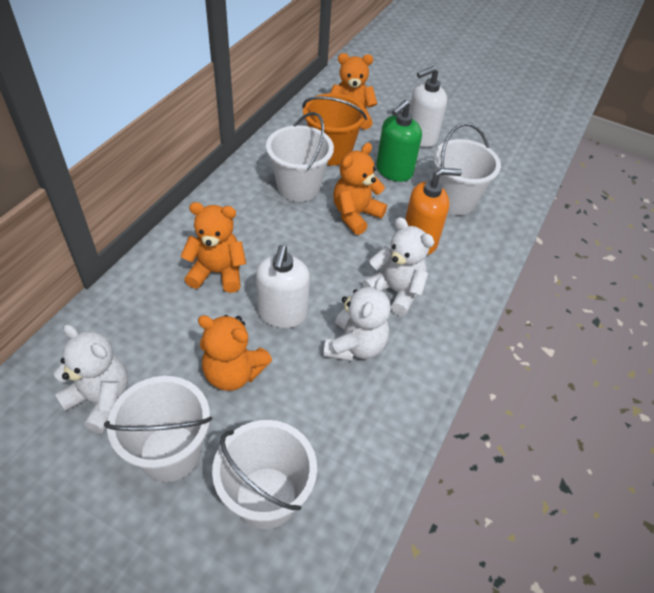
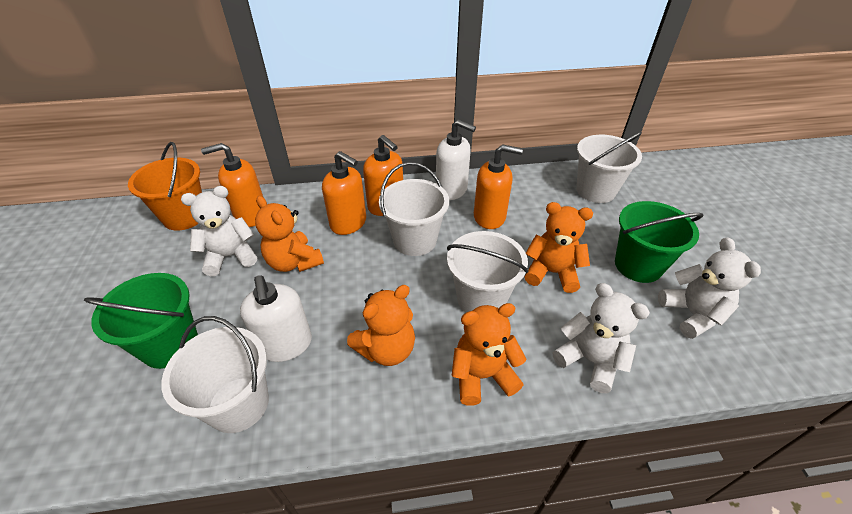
green bucket: 0 -> 2
green soap dispenser: 1 -> 0
orange soap dispenser: 1 -> 4

